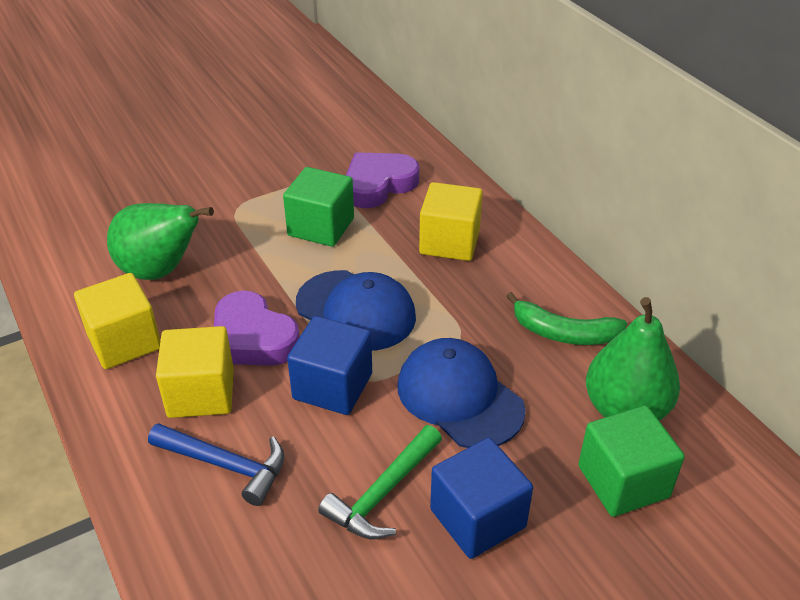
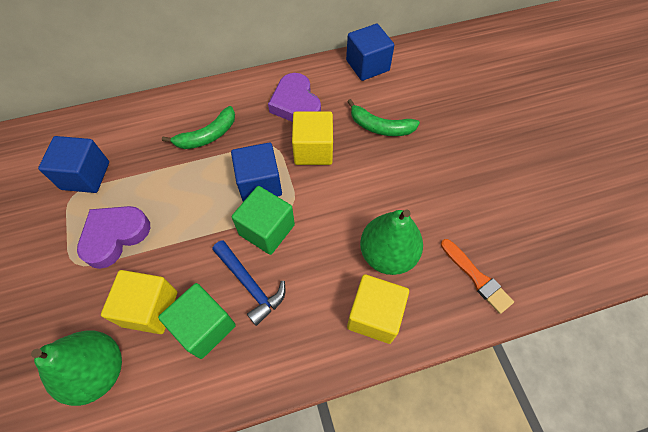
blue cap: 2 -> 0
blue cube: 2 -> 3
green banana: 1 -> 2
green hammer: 1 -> 0
orange brush: 0 -> 1

